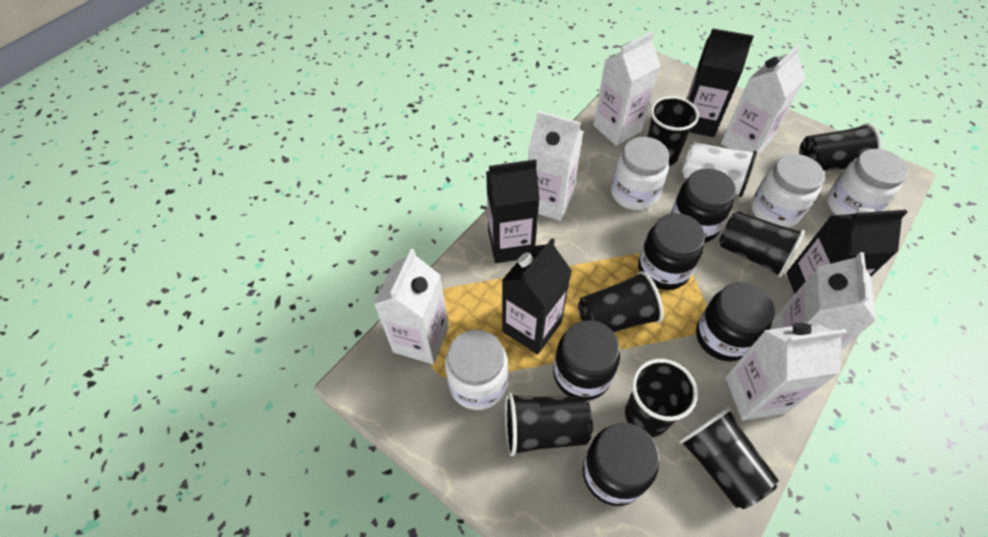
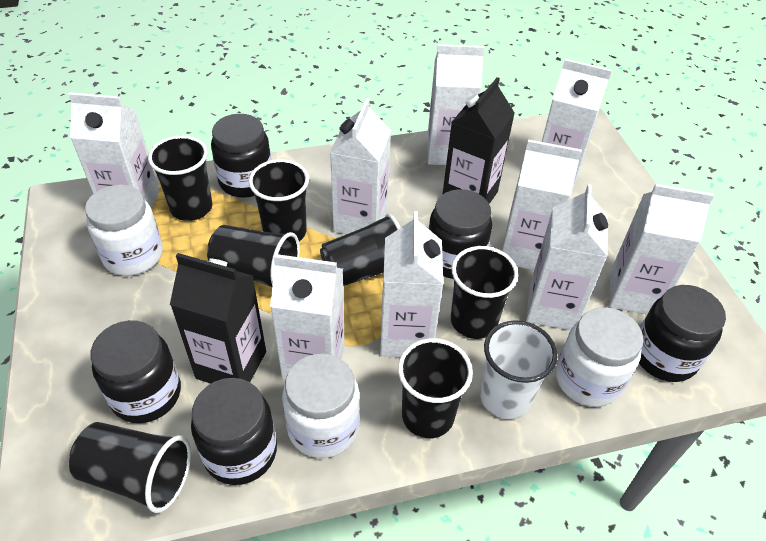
black carton: 4 -> 2
white carton: 6 -> 9
white jar: 4 -> 3

